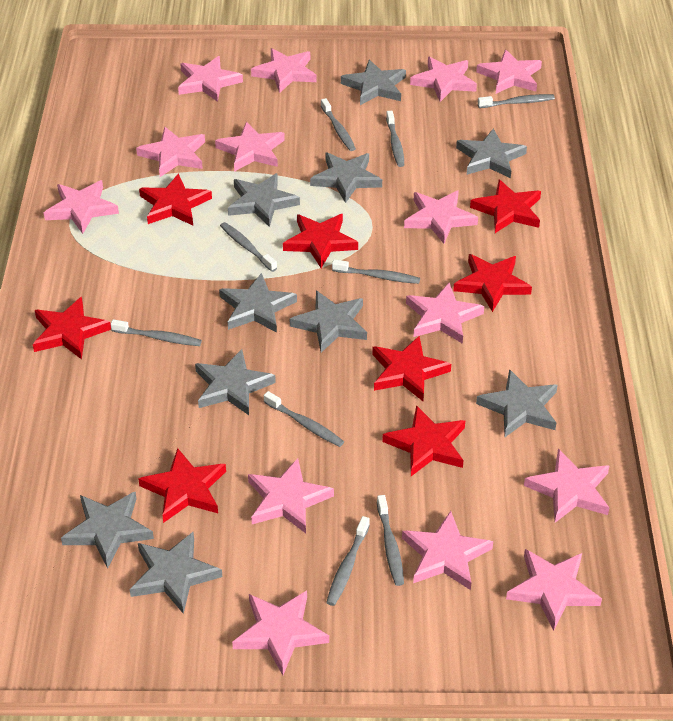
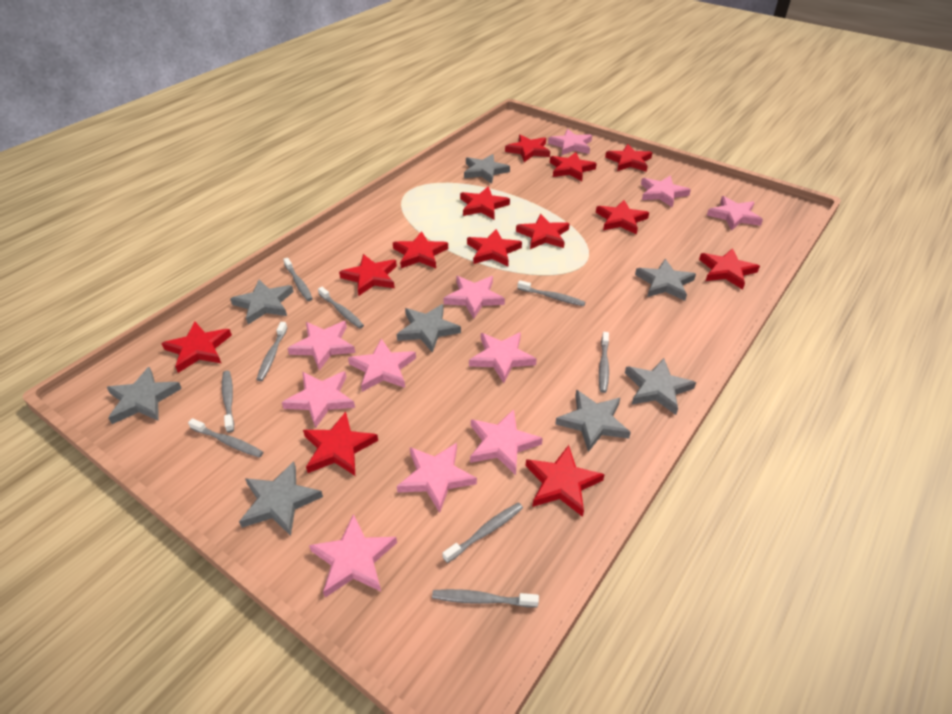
grey star: 10 -> 8
pink star: 14 -> 11
red star: 8 -> 13

